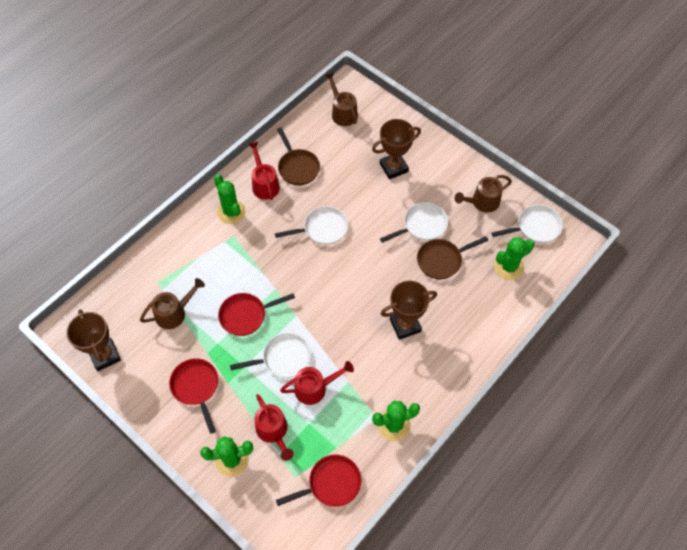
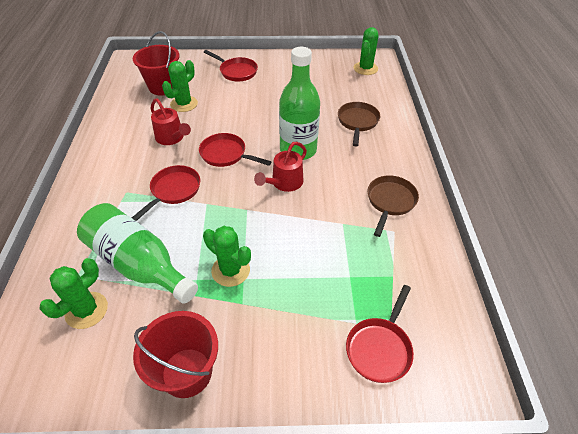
brown trophy: 3 -> 0
brown watering can: 3 -> 0
green bottle: 0 -> 2
red bucket: 0 -> 2
red pan: 3 -> 4
red watering can: 3 -> 2
white pan: 4 -> 0

